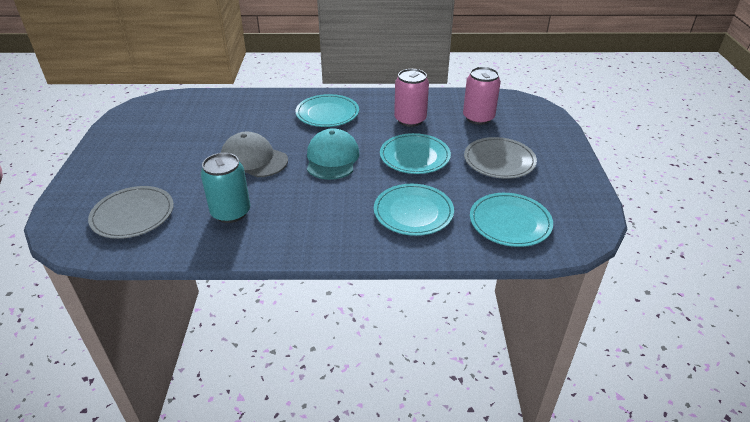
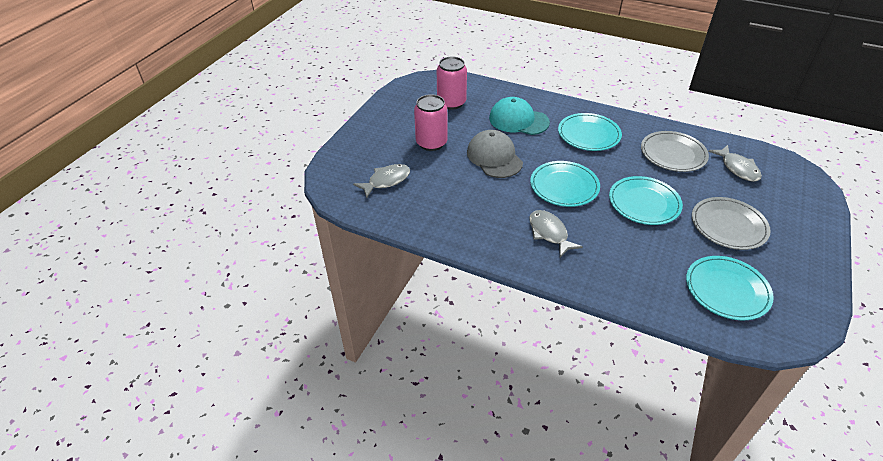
grey fish: 0 -> 3
turquoise can: 1 -> 0

